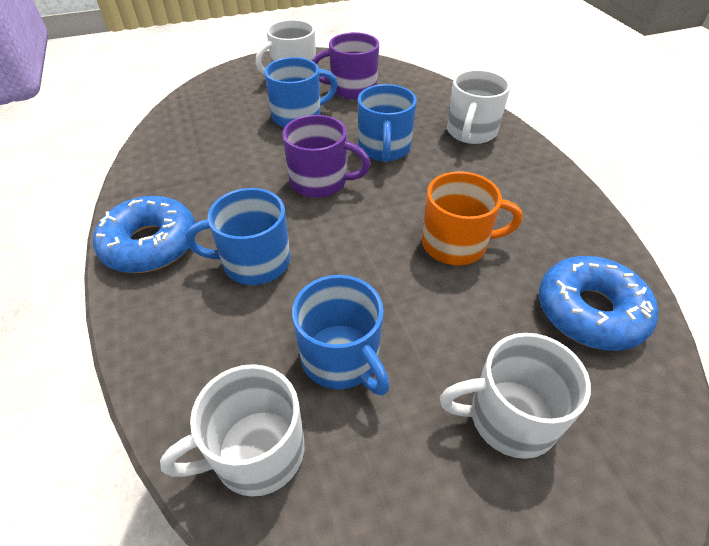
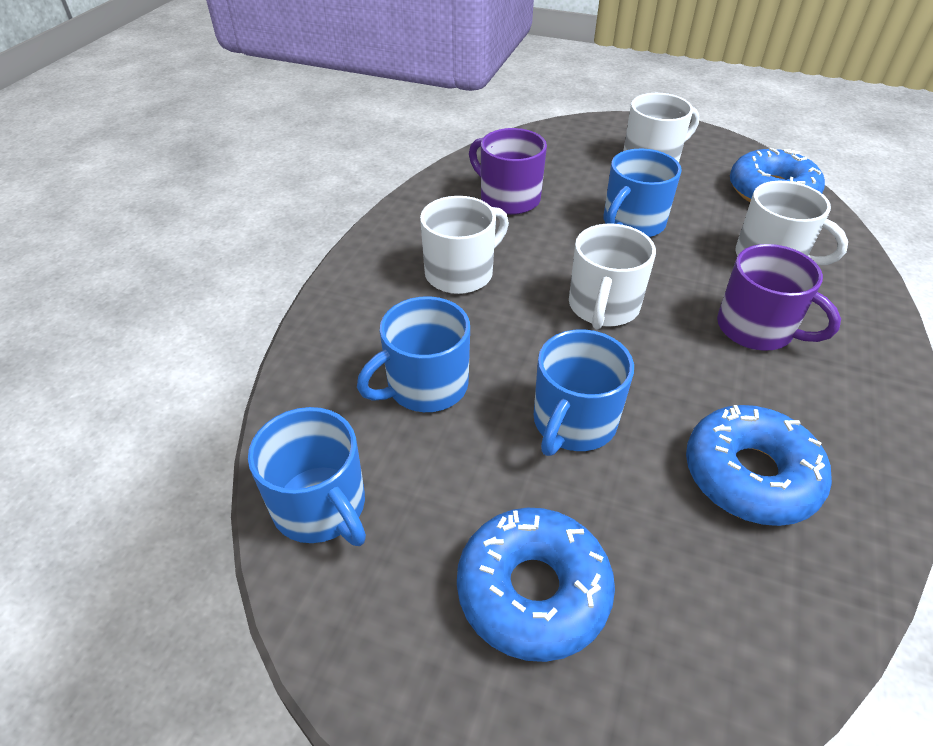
blue donut: 2 -> 3
orange mug: 1 -> 0

